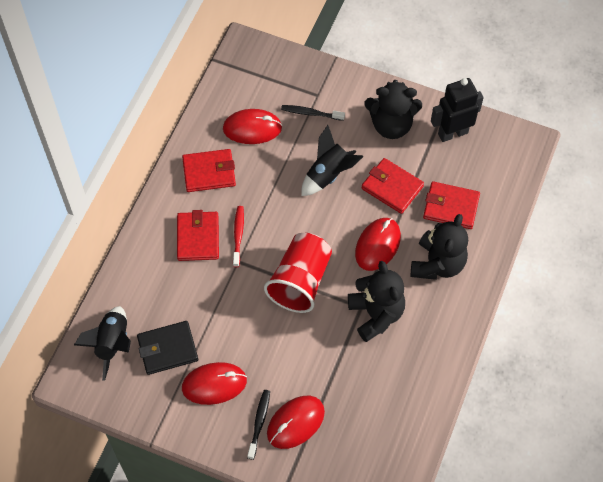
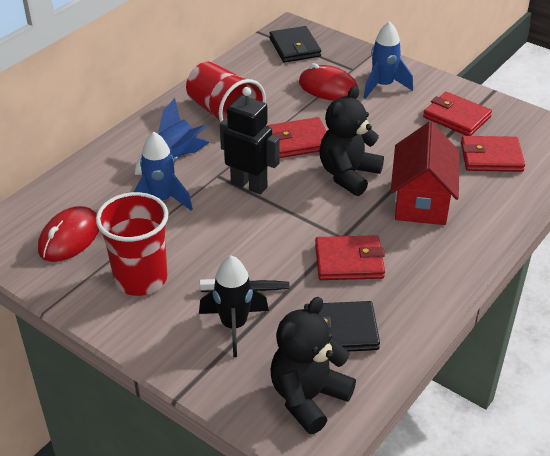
black rocket: 2 -> 1
black teddy bear: 3 -> 2
black toothbrush: 2 -> 1
black wallet: 1 -> 2
blue rocket: 0 -> 3
red cup: 1 -> 2
red house: 0 -> 1
red mouse: 4 -> 2
red toothbrush: 1 -> 0

